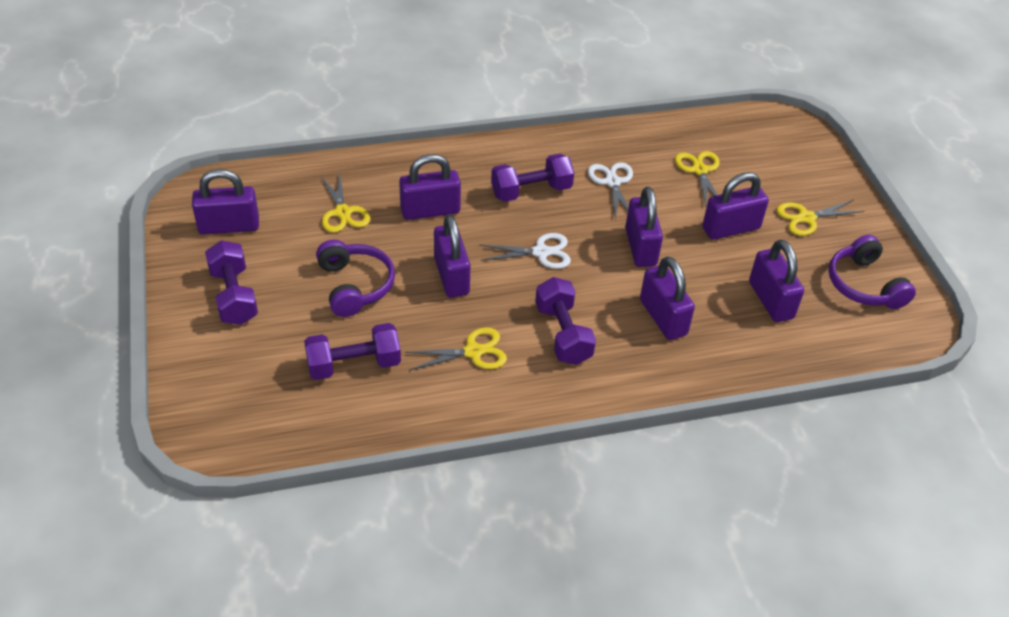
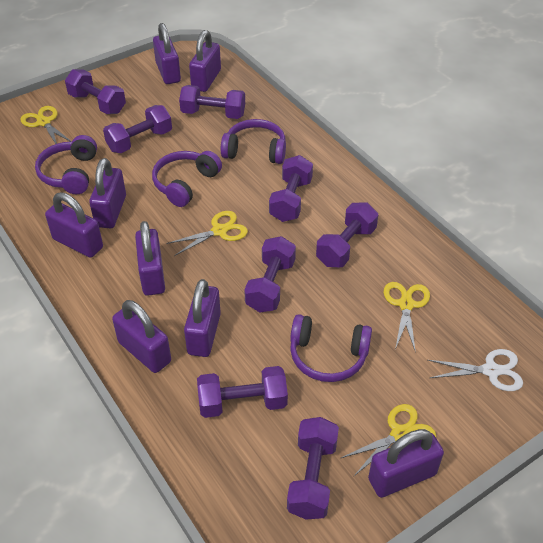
purple dumbbell: 4 -> 8
purple headphones: 2 -> 4
purple padlock: 7 -> 8
white scissors: 2 -> 1

